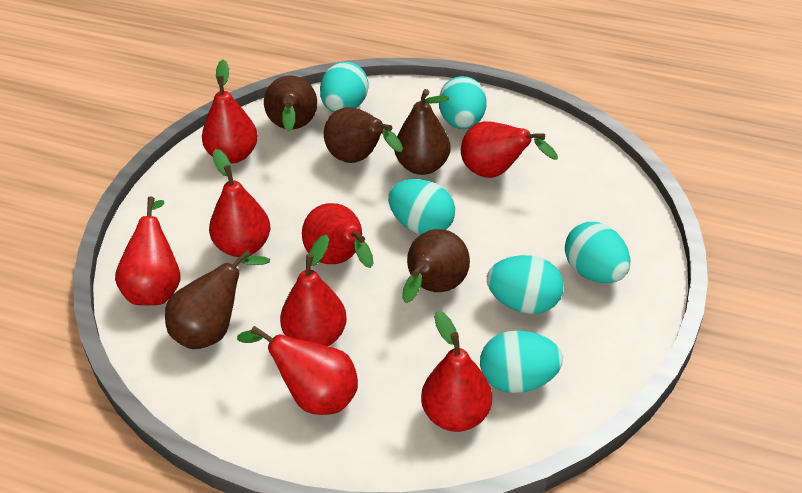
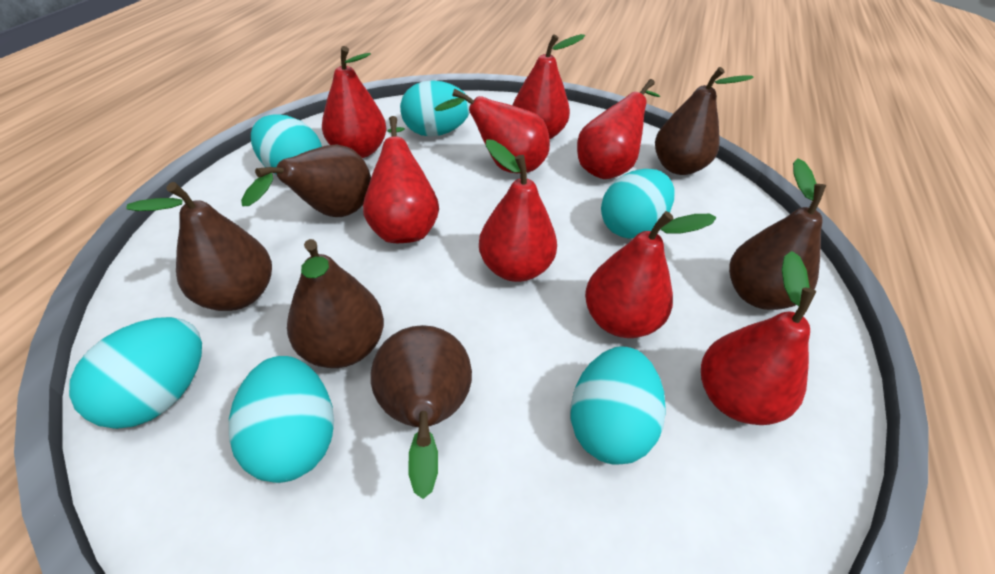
brown pear: 5 -> 6

